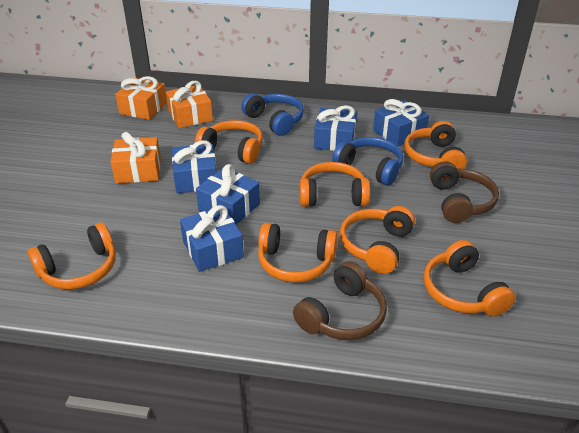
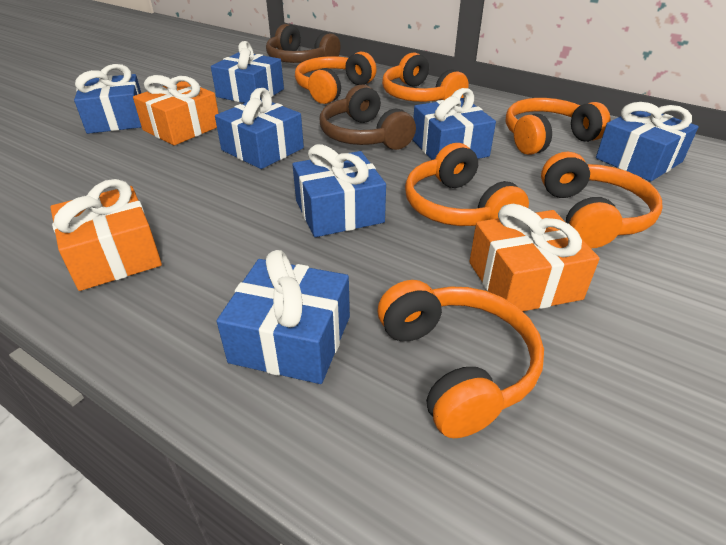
blue gift: 5 -> 7
blue headphones: 2 -> 0
orange headphones: 7 -> 6

